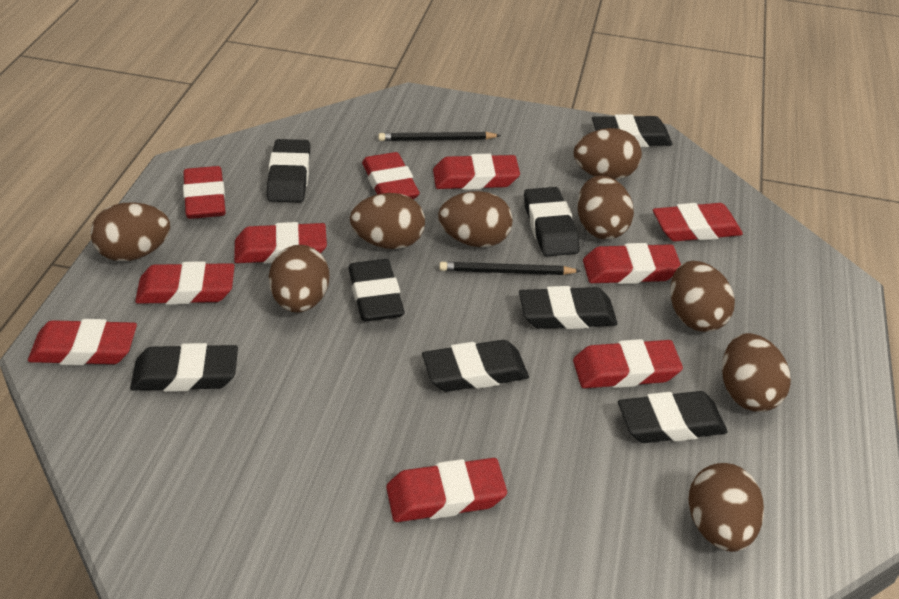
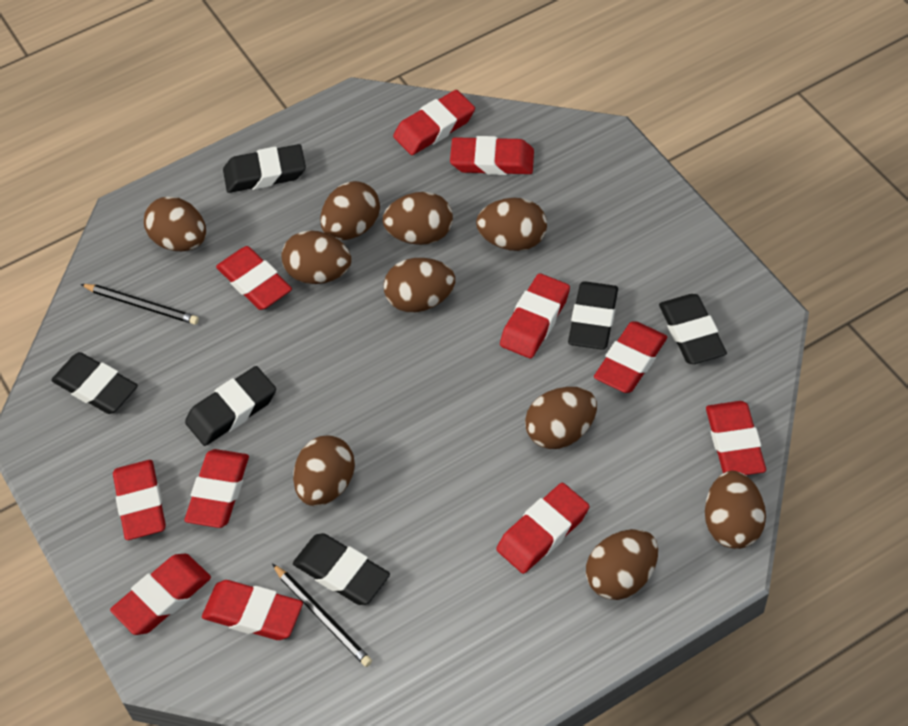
black eraser: 8 -> 6
brown egg: 9 -> 10
red eraser: 10 -> 11

